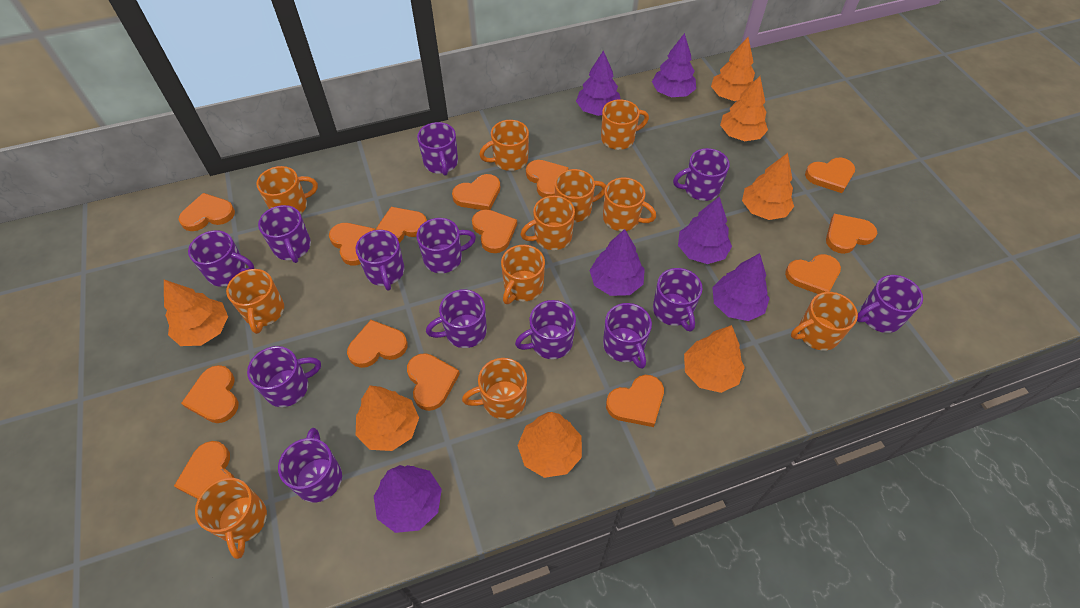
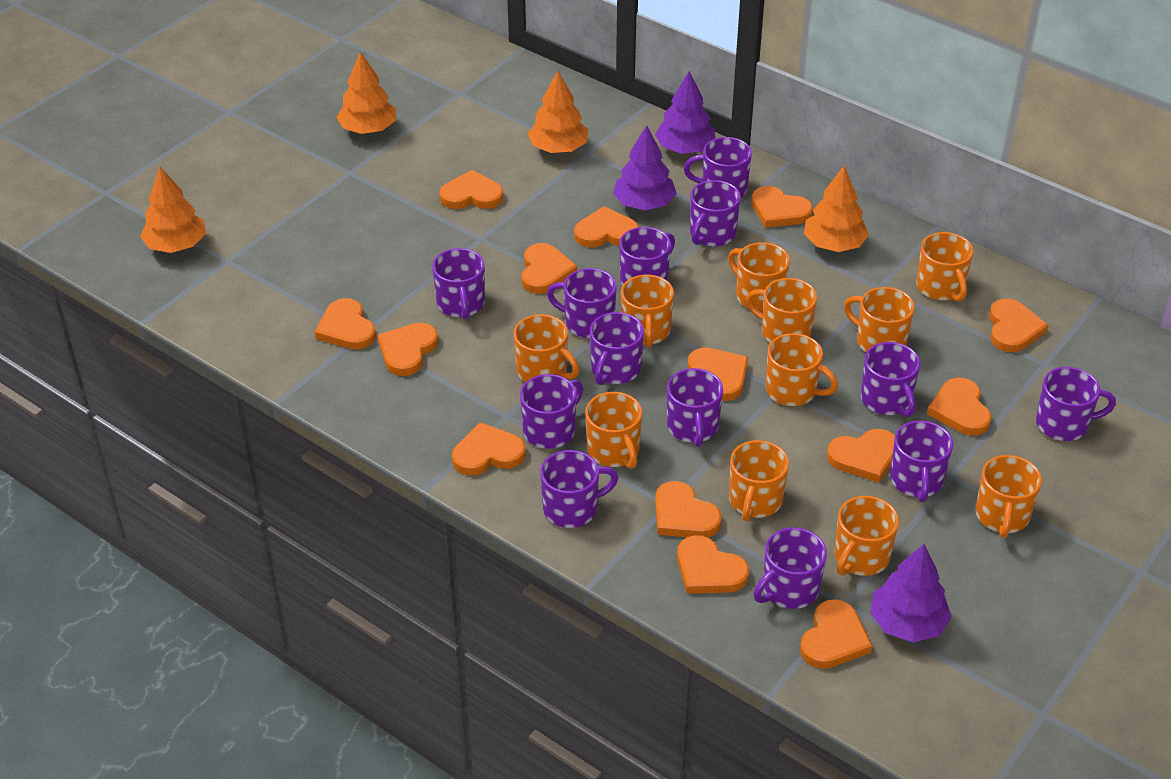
orange tree: 7 -> 4
purple tree: 6 -> 3

